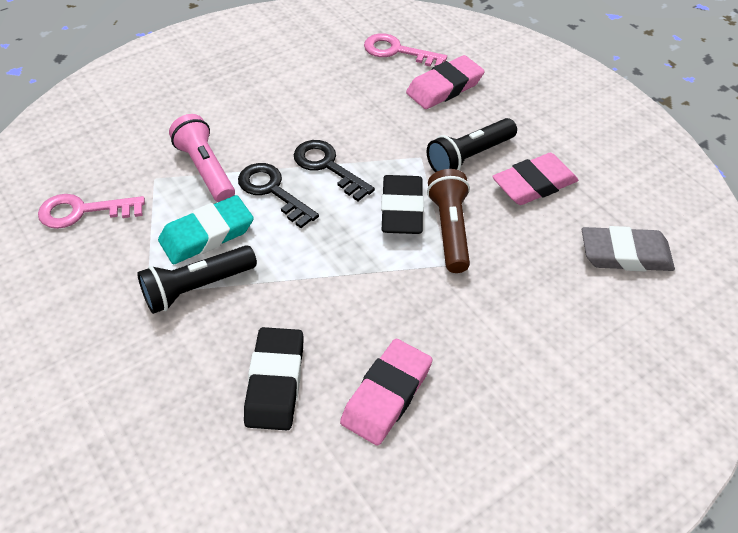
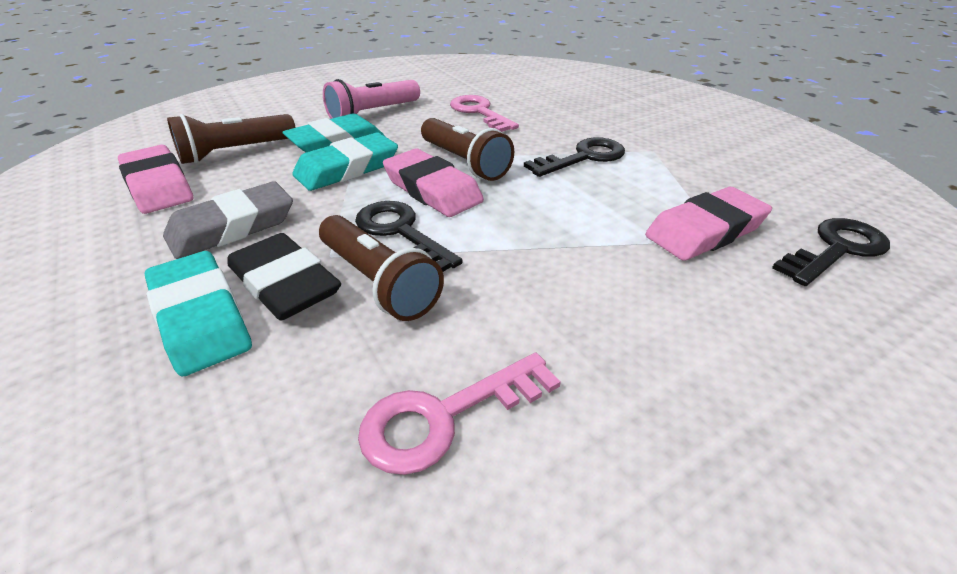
black eraser: 2 -> 1
black flashlight: 2 -> 0
black key: 2 -> 3
brown flashlight: 1 -> 3
turquoise eraser: 1 -> 3

